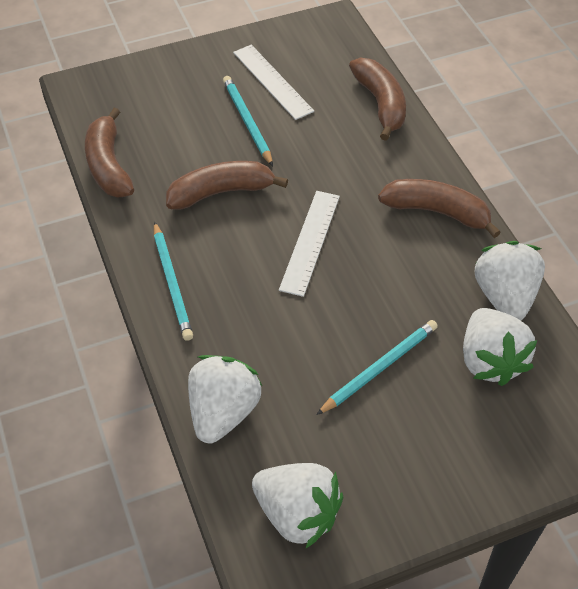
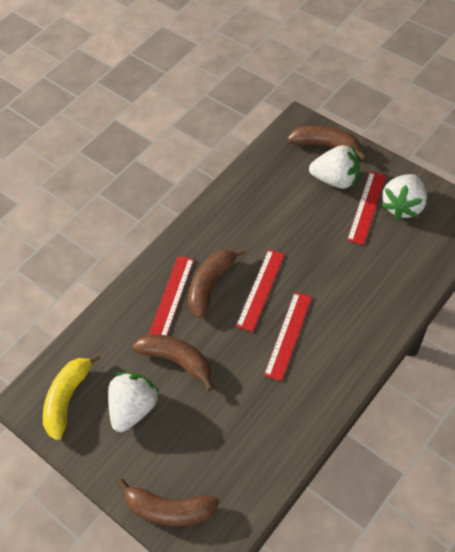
red ruler: 0 -> 4
turquoise pencil: 3 -> 0
white ruler: 2 -> 0
white strawberry: 4 -> 3
yellow banana: 0 -> 1

